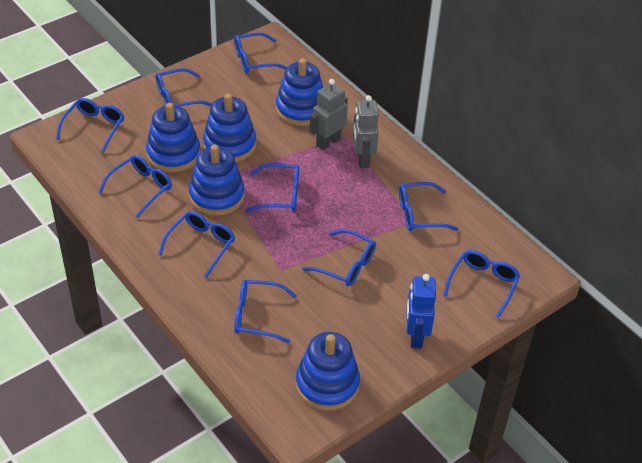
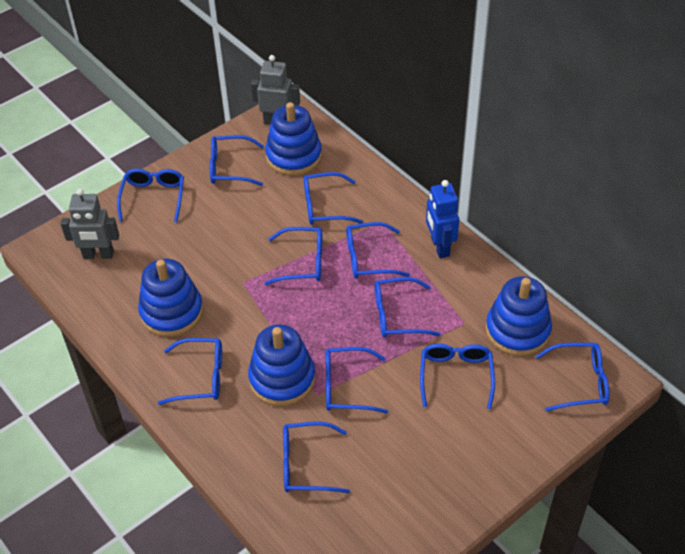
blue glasses: 10 -> 11
blue stacking toy: 5 -> 4

